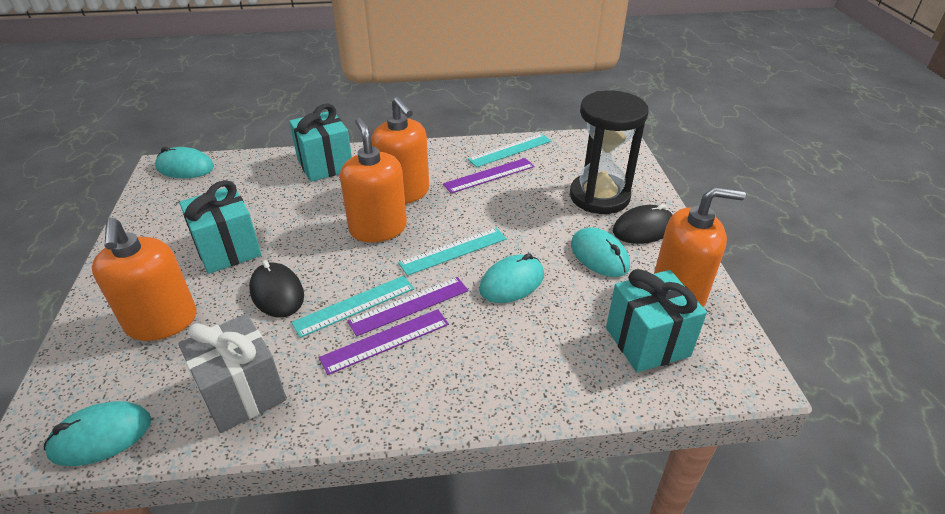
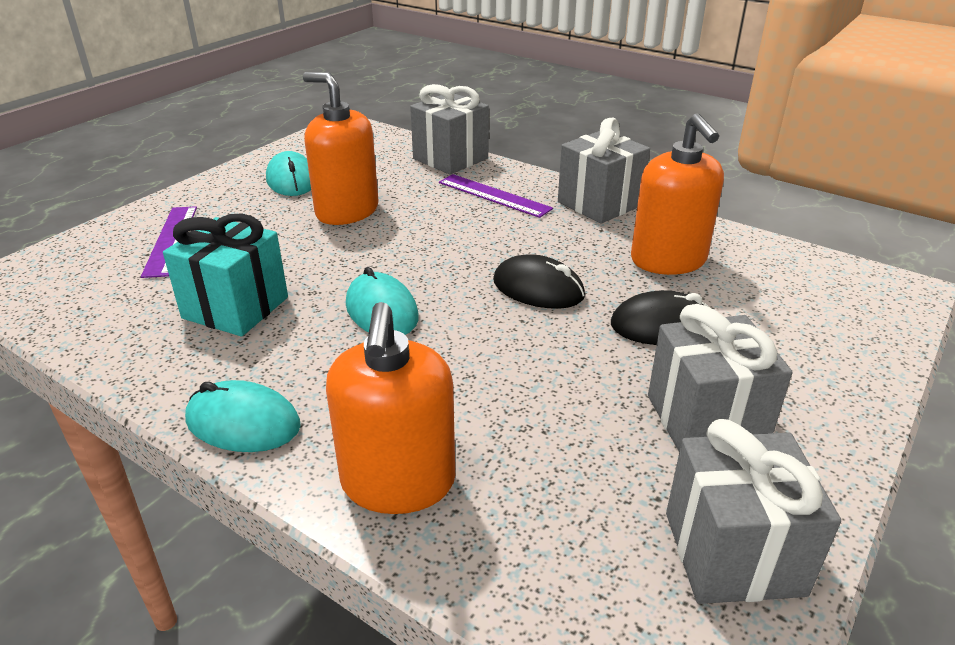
black hourglass: 1 -> 0
grey gift: 1 -> 4
orange soap dispenser: 4 -> 3
purple ruler: 3 -> 2
turquoise gift: 3 -> 1
turquoise mouse: 4 -> 3
turquoise ruler: 3 -> 0

